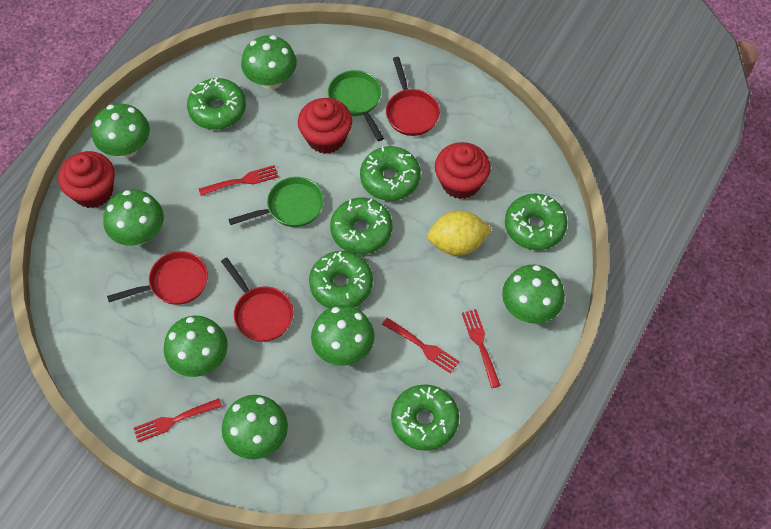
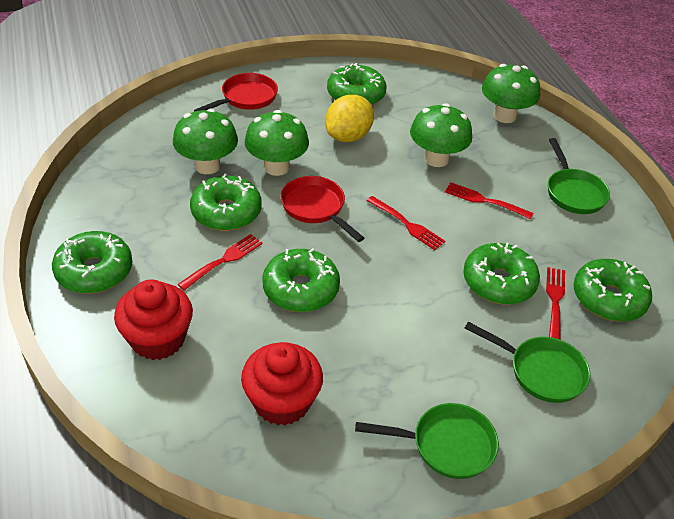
green mushroom: 7 -> 4
green pan: 2 -> 3
red cupcake: 3 -> 2
red pan: 3 -> 2

